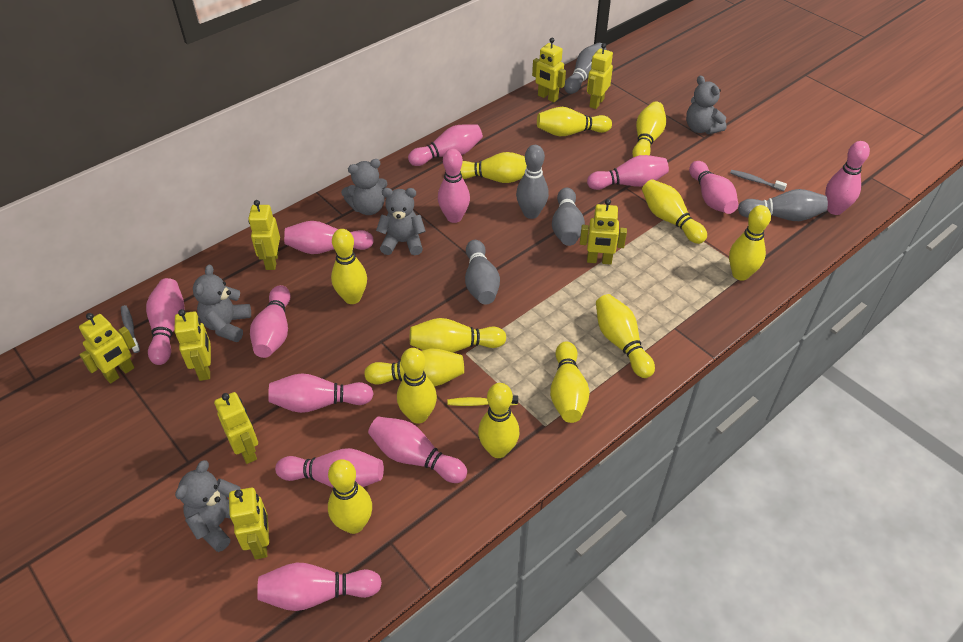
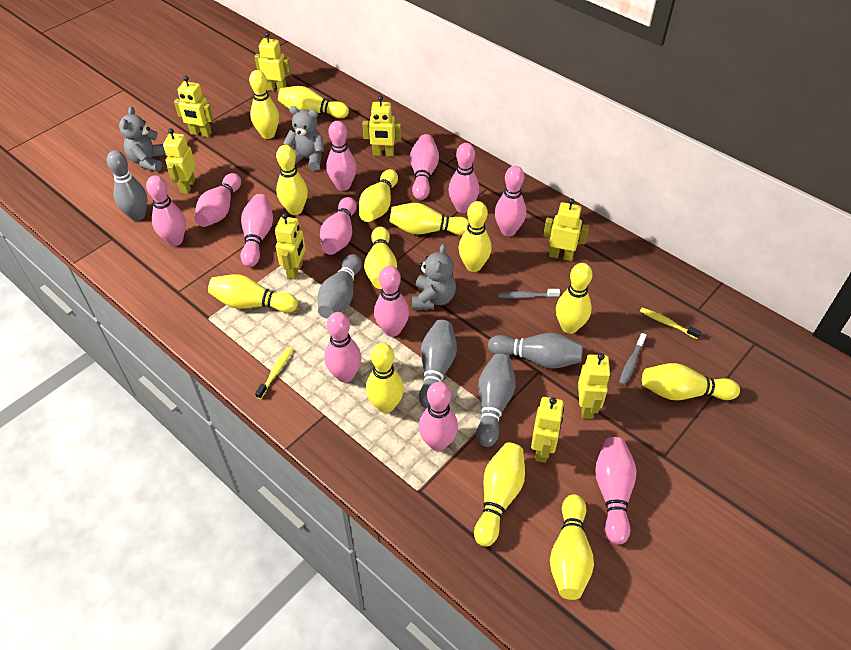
grey teddy bear: 5 -> 3
yellow toothbrush: 1 -> 2

